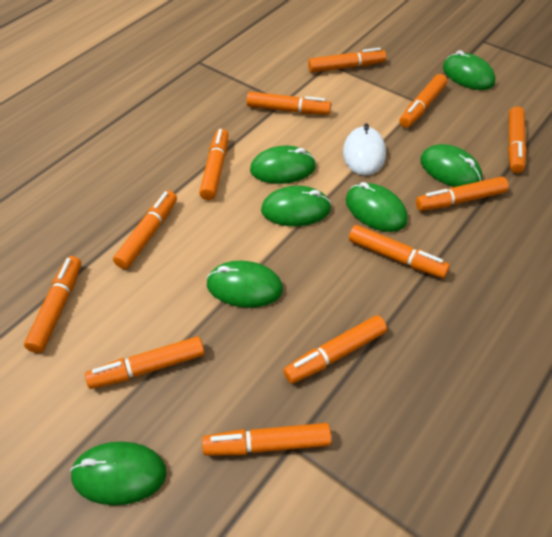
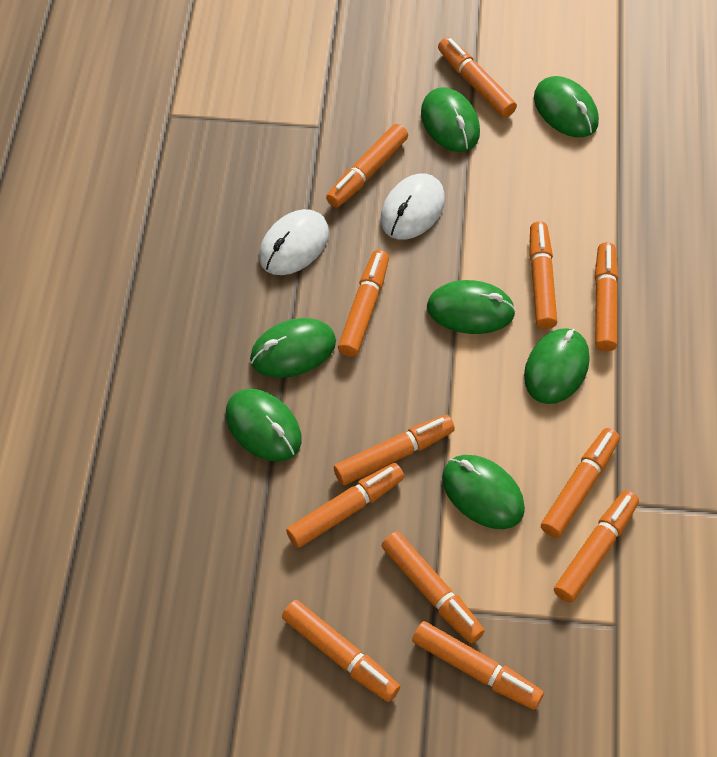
white mouse: 1 -> 2

